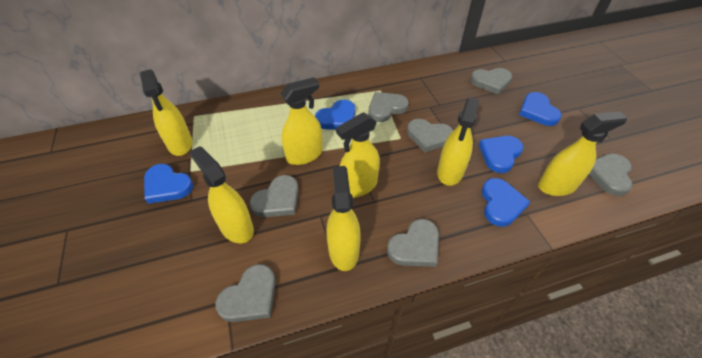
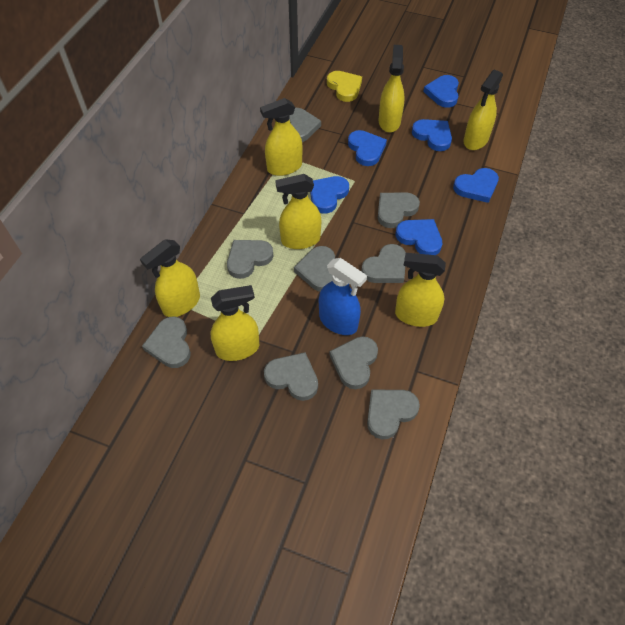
blue heart: 5 -> 6
blue spray bottle: 0 -> 1
grey heart: 7 -> 9
yellow heart: 0 -> 1

